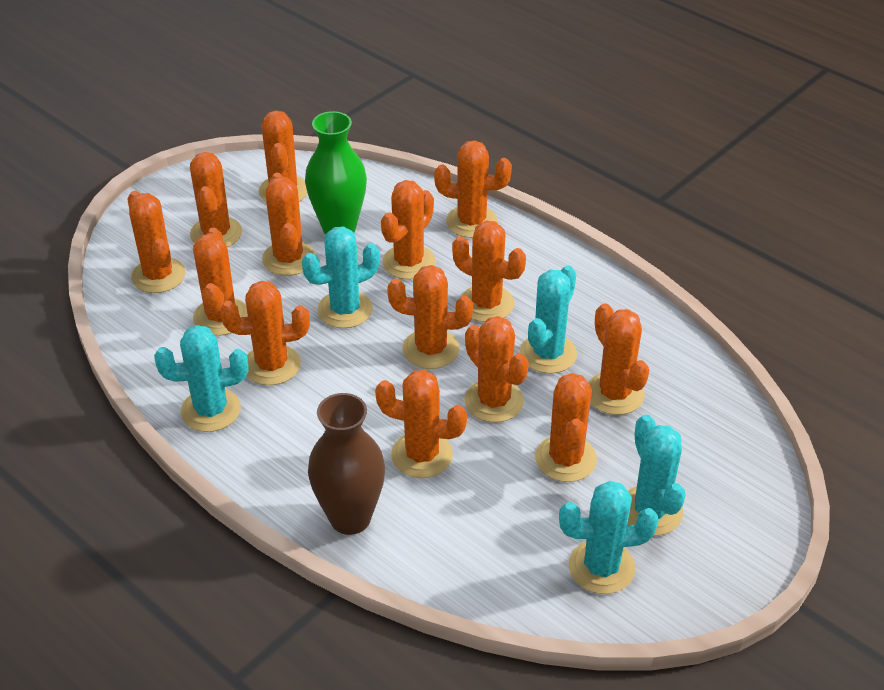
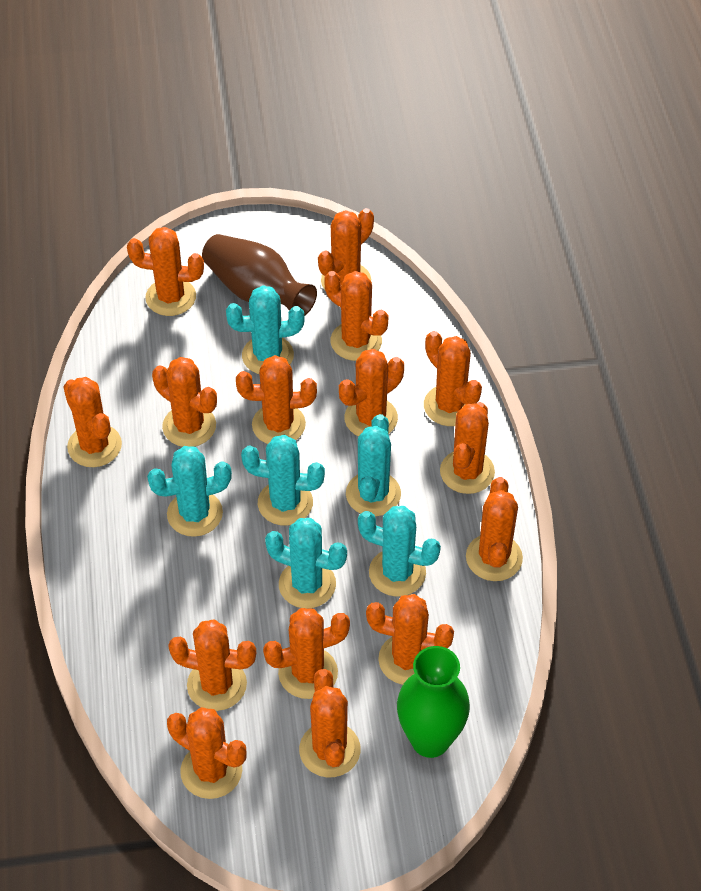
orange cactus: 14 -> 15
turquoise cactus: 5 -> 6

